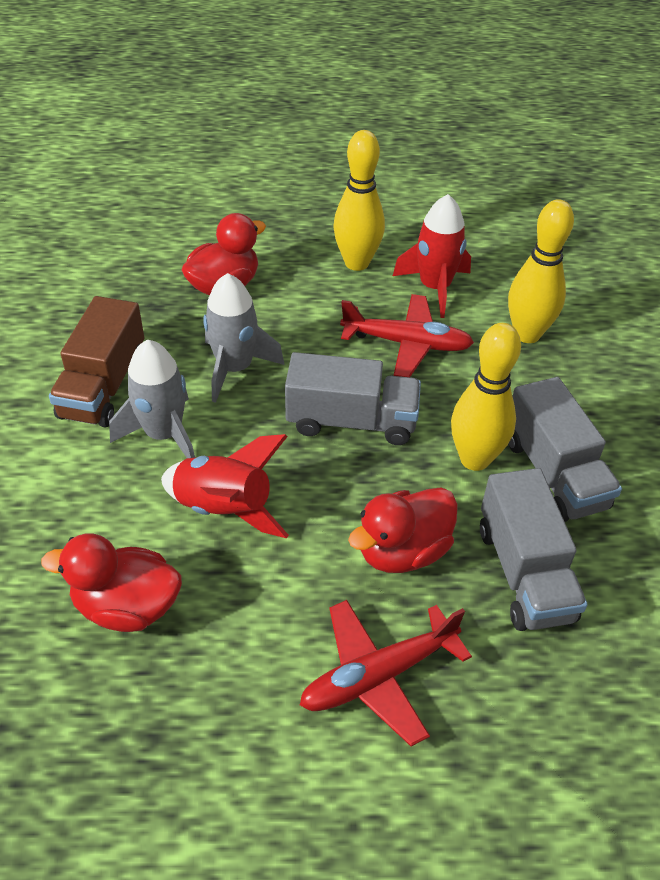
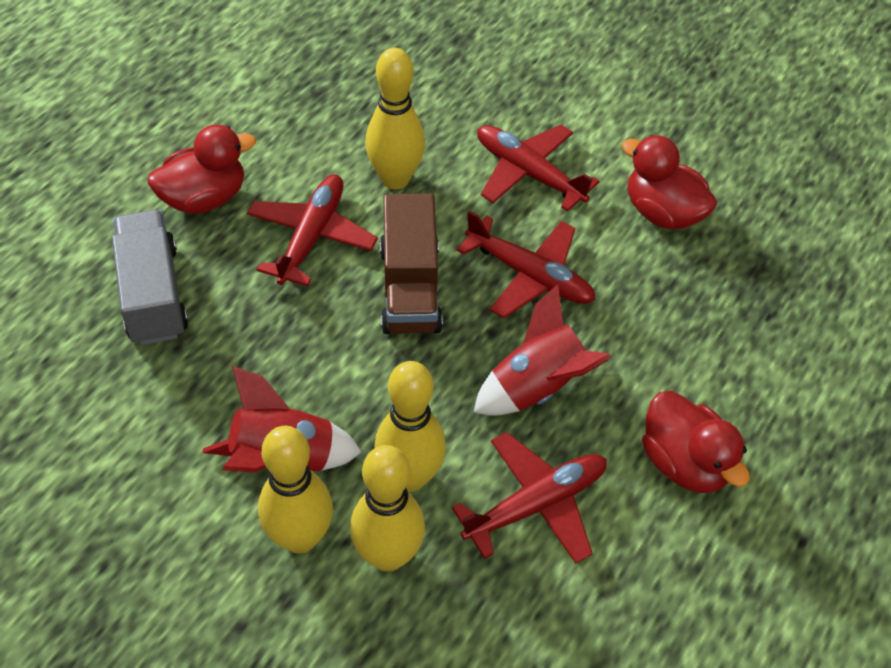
grey rocket: 2 -> 0
grey truck: 3 -> 1
red plane: 2 -> 4
yellow bowling pin: 3 -> 4

